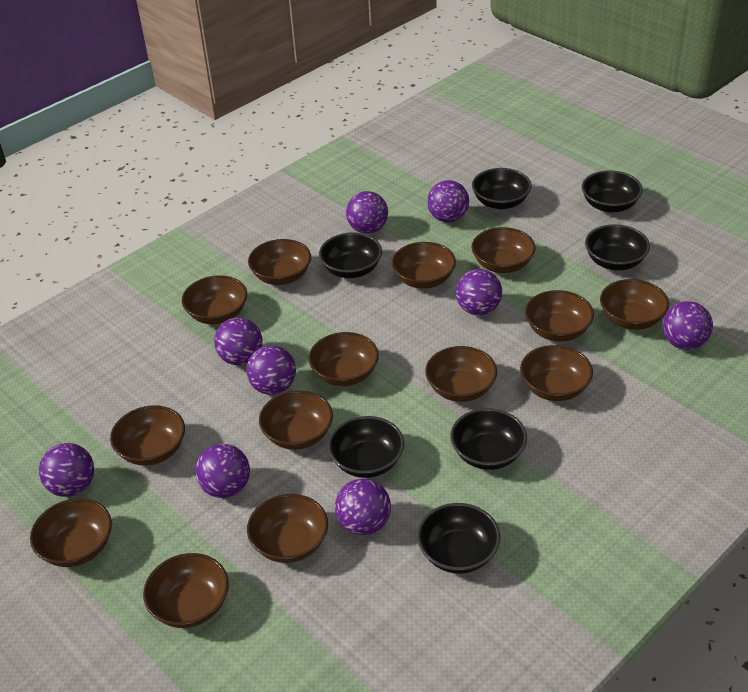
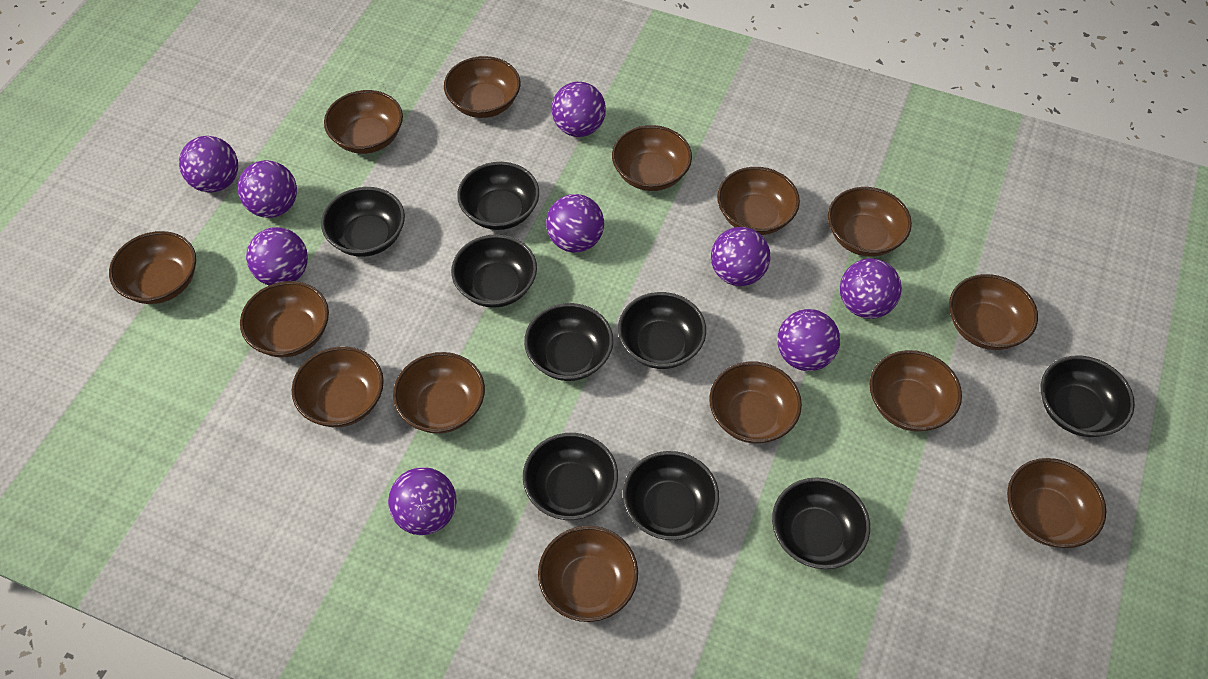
black bowl: 7 -> 9

